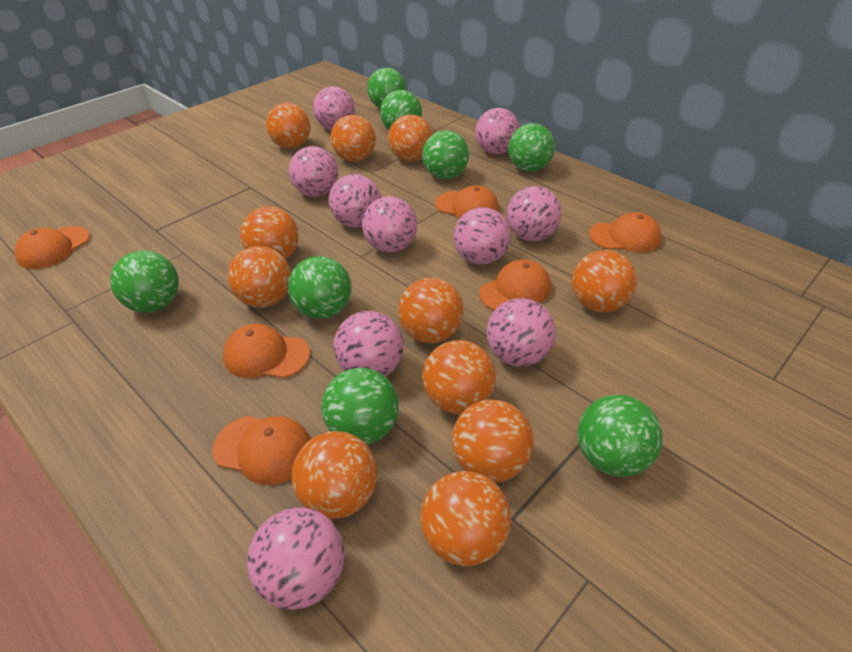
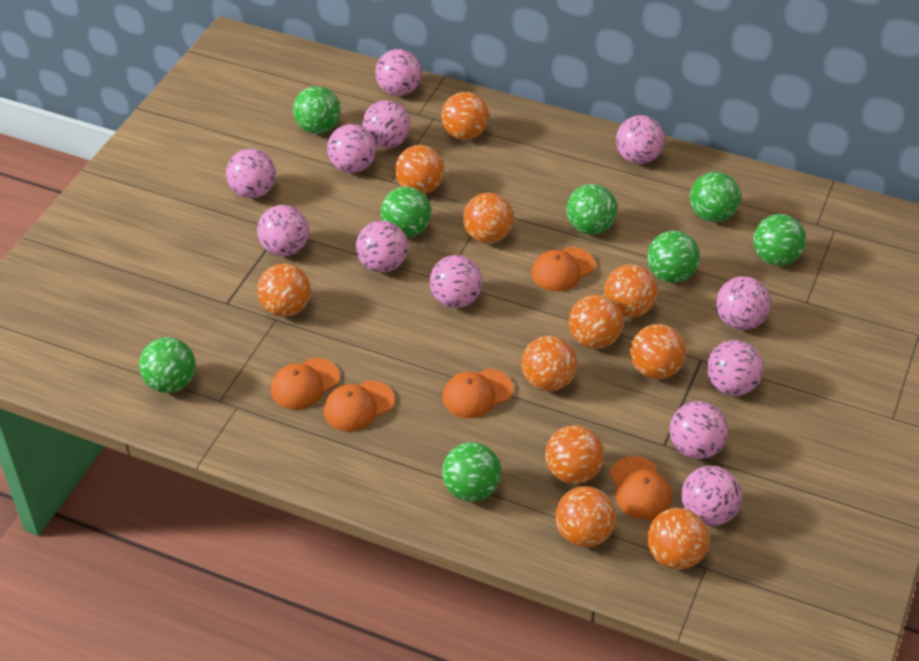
orange cap: 6 -> 5
pink ball: 10 -> 12

